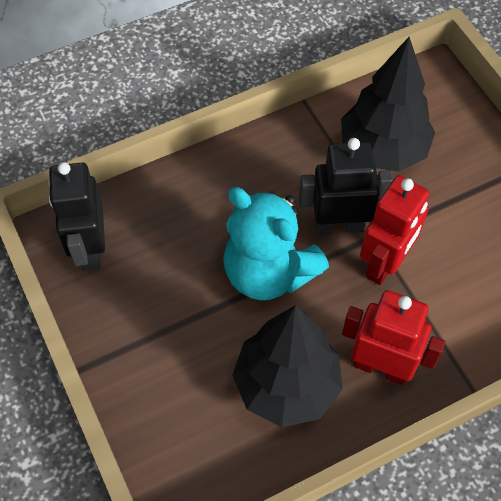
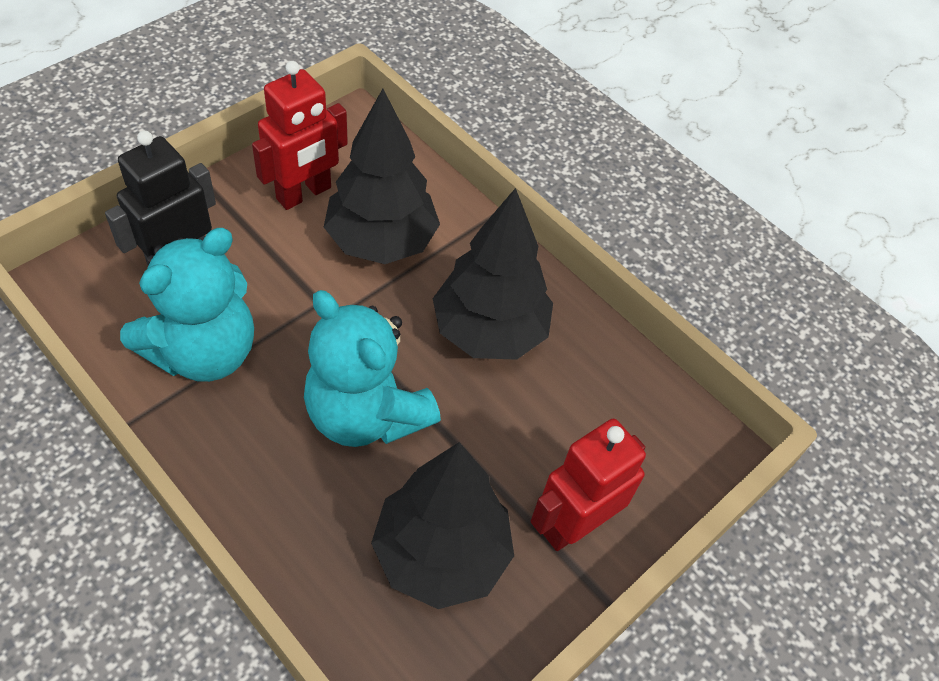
black robot: 2 -> 1
black tree: 2 -> 3
turquoise teddy bear: 1 -> 2

